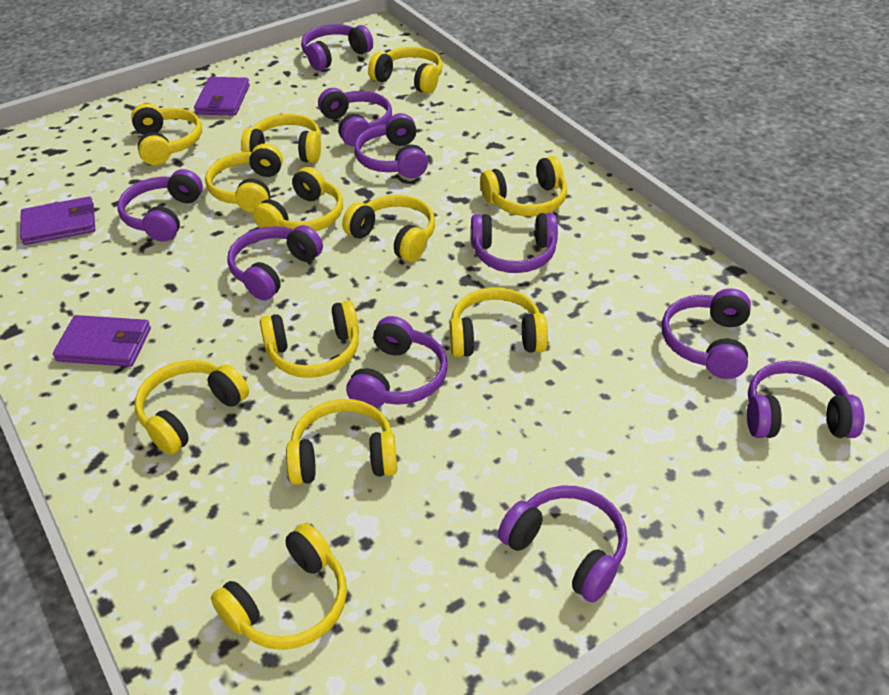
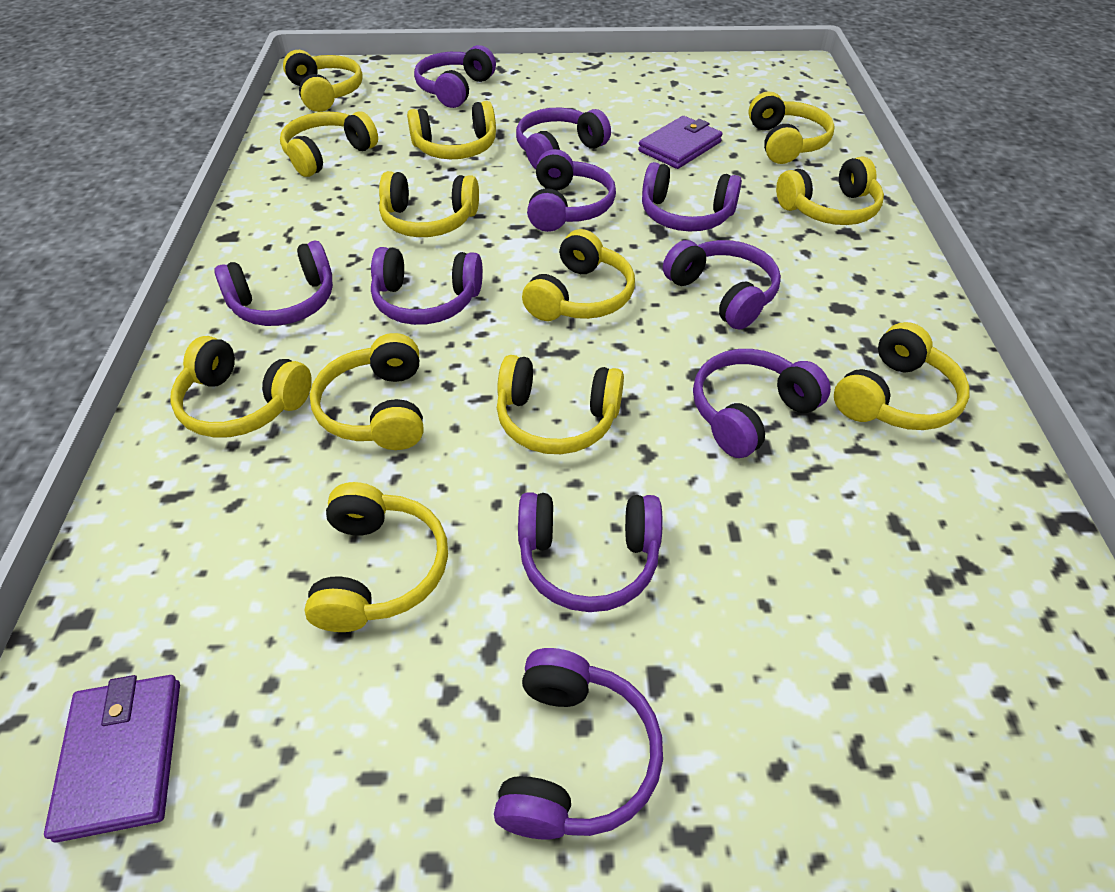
purple wallet: 3 -> 2

